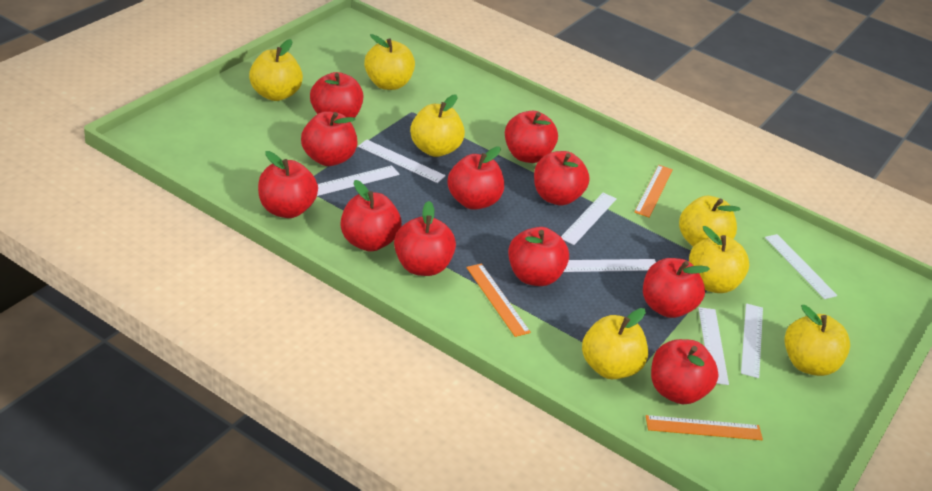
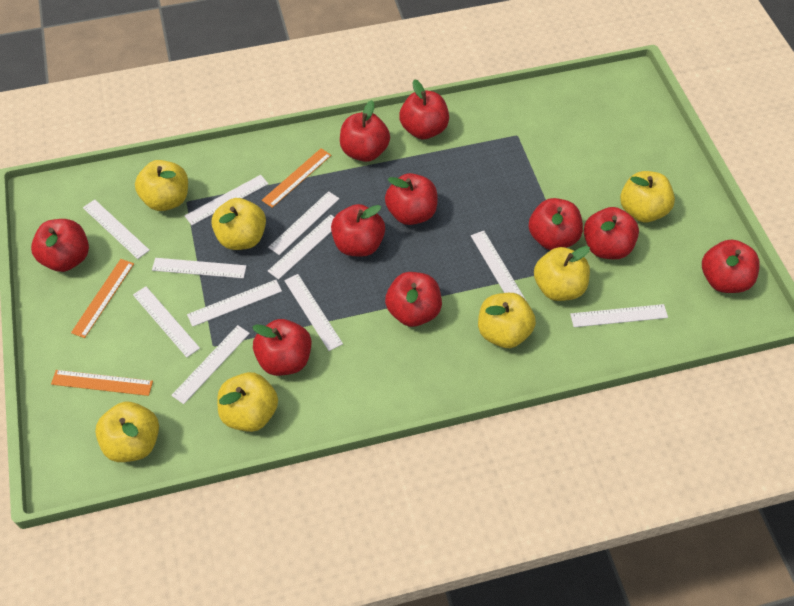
red apple: 11 -> 10
white ruler: 7 -> 11

